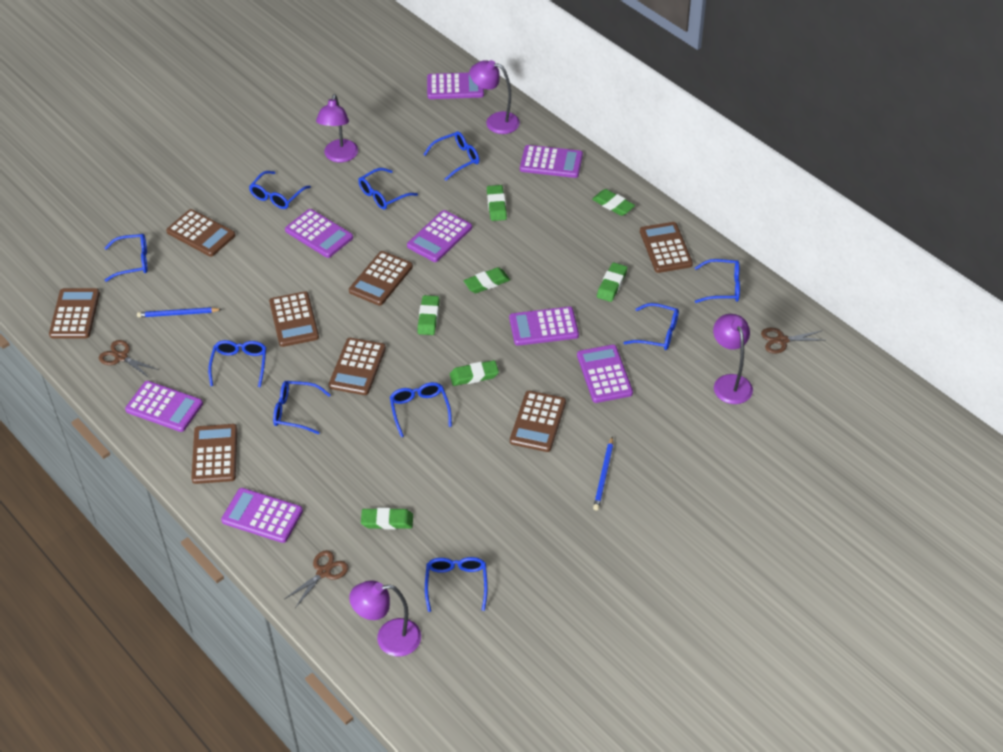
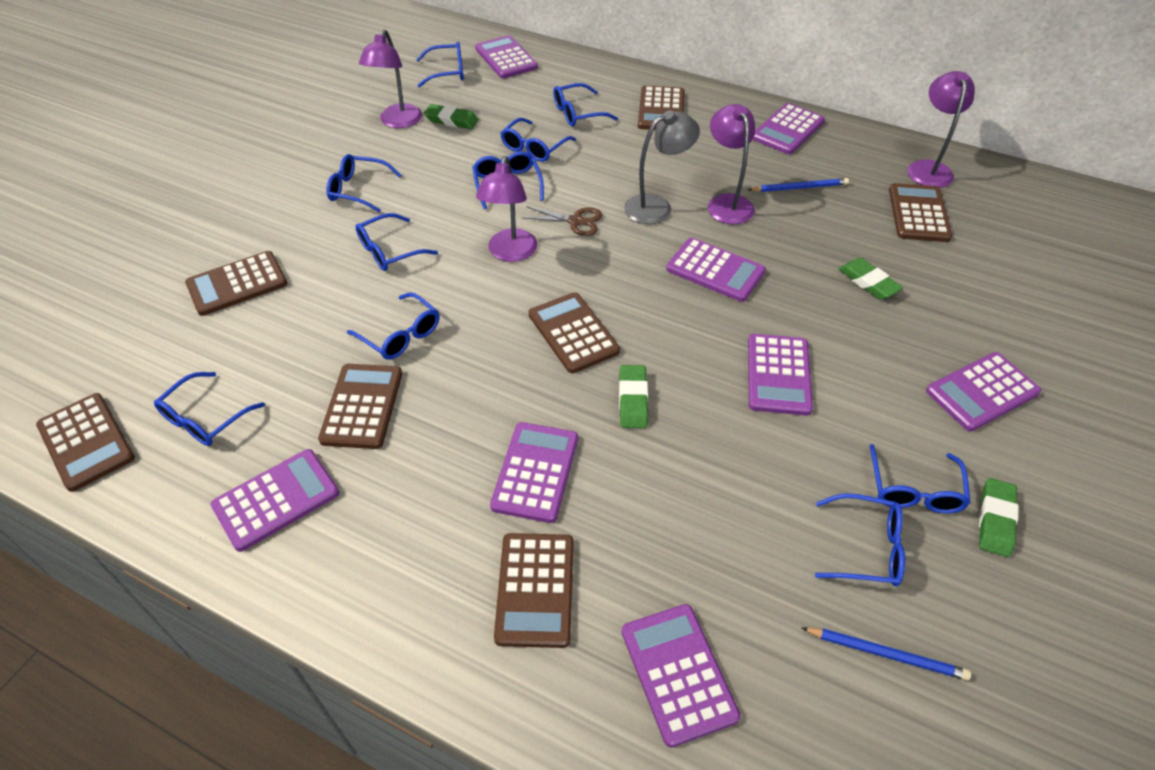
brown calculator: 8 -> 7
brown scissors: 3 -> 1
green eraser: 7 -> 4
grey lamp: 0 -> 1

